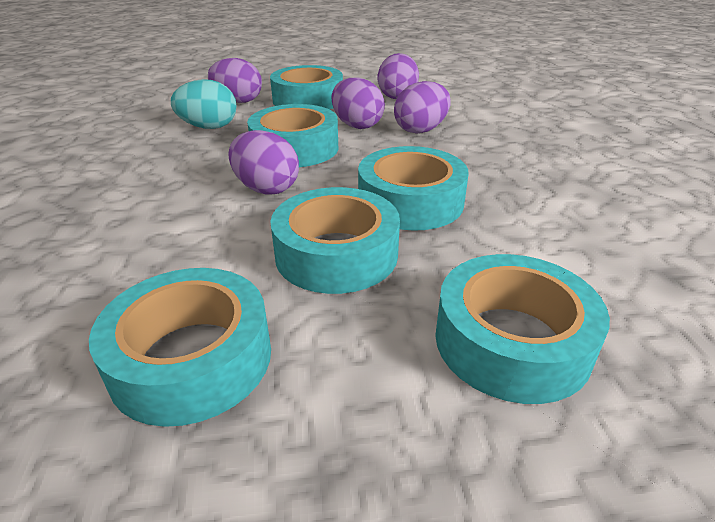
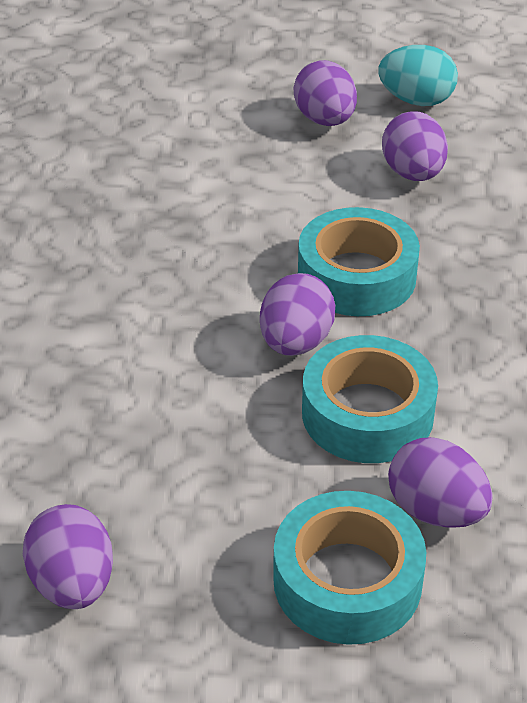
turquoise tape: 6 -> 3

